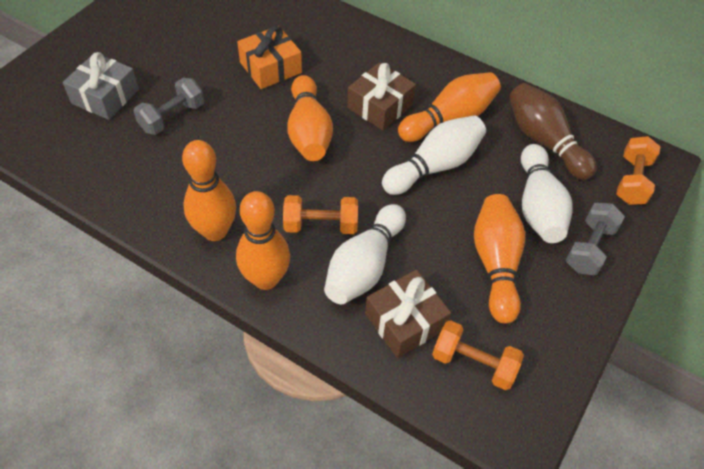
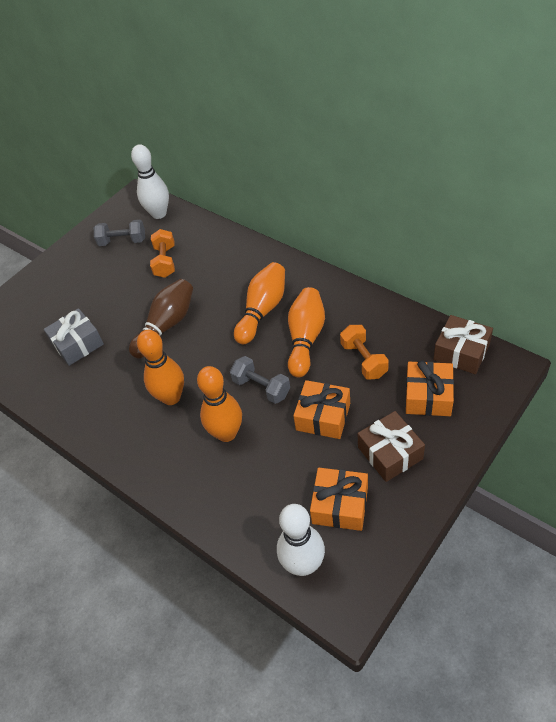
orange bowling pin: 5 -> 4
orange dumbbell: 3 -> 2
orange gift: 1 -> 3
white bowling pin: 3 -> 2

